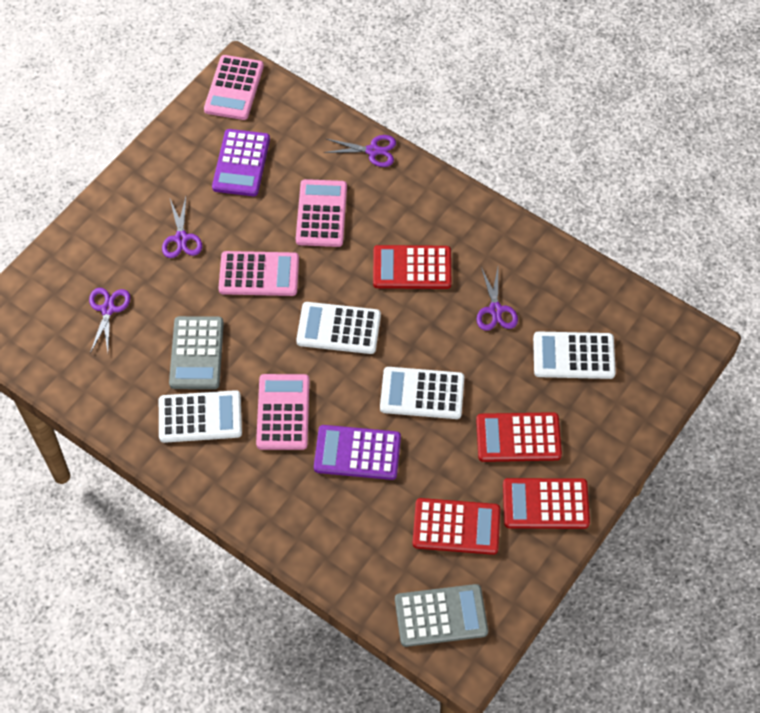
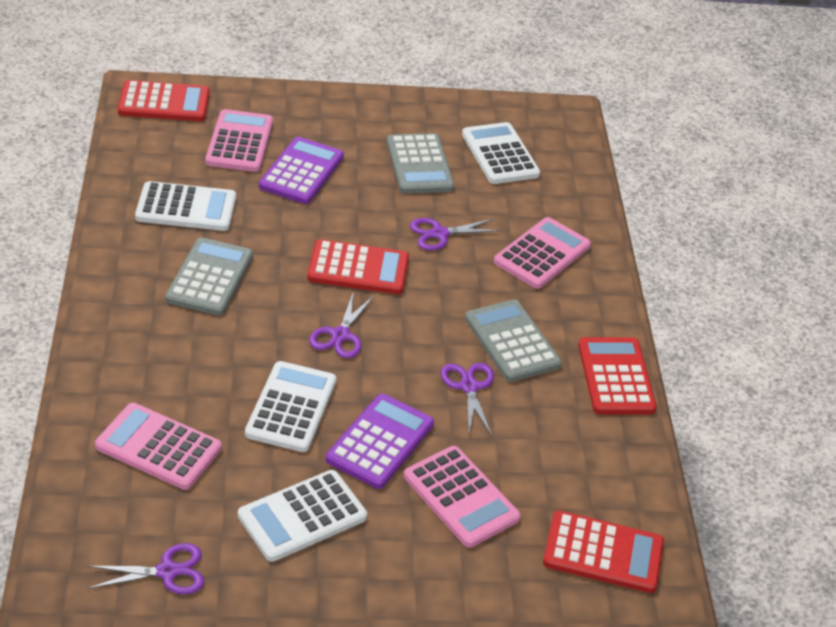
grey calculator: 2 -> 3

